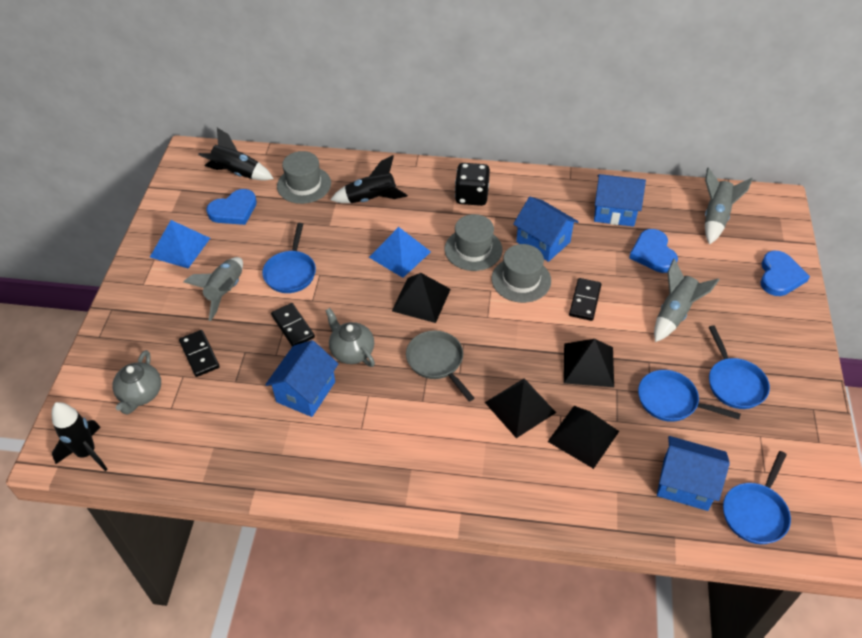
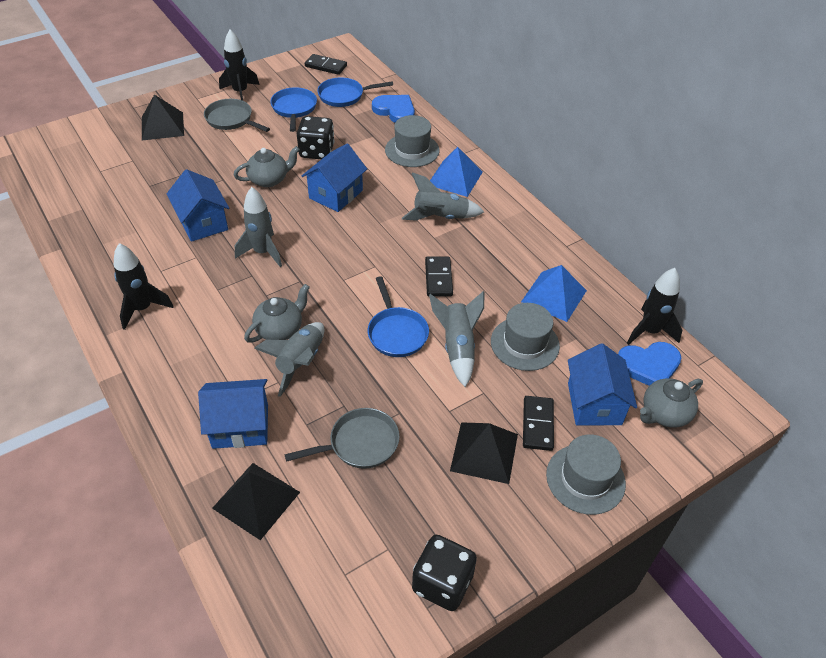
black dice: 1 -> 2
black pyramid: 4 -> 3
blue heart: 3 -> 2
blue pan: 4 -> 3
grey pan: 1 -> 2
grey rocket: 3 -> 4
grey teapot: 2 -> 3

